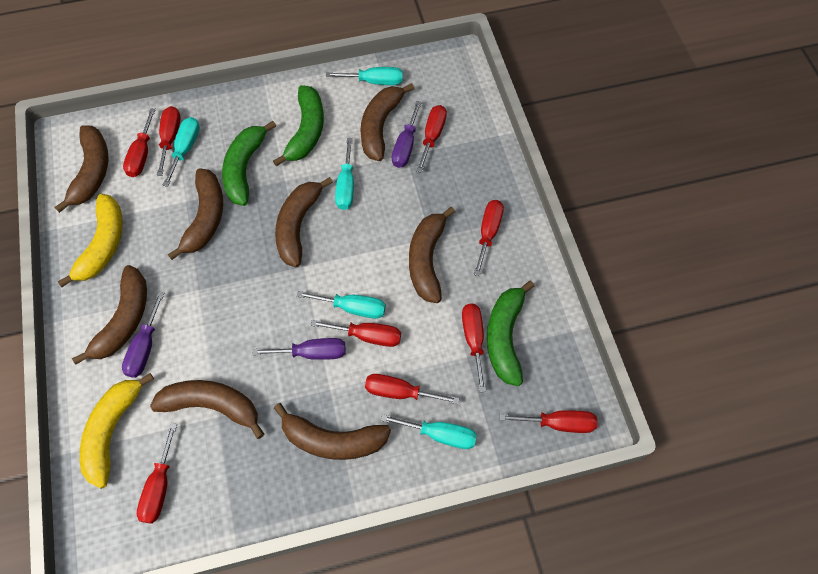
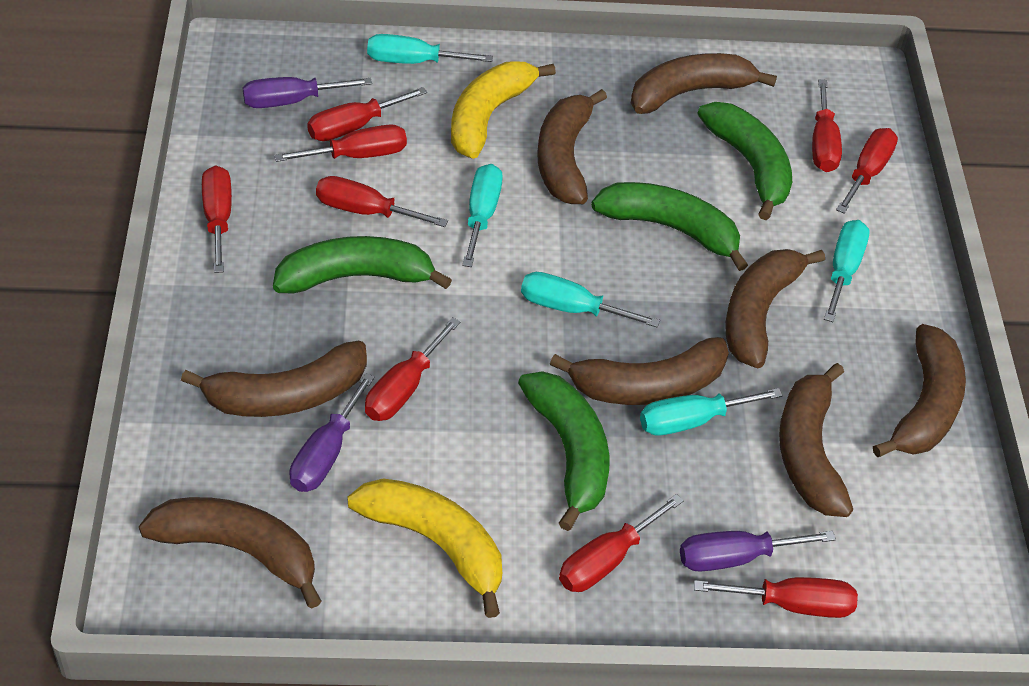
green banana: 3 -> 4

